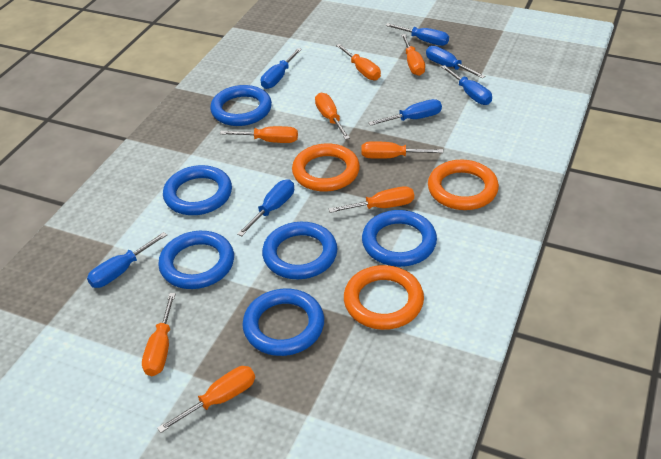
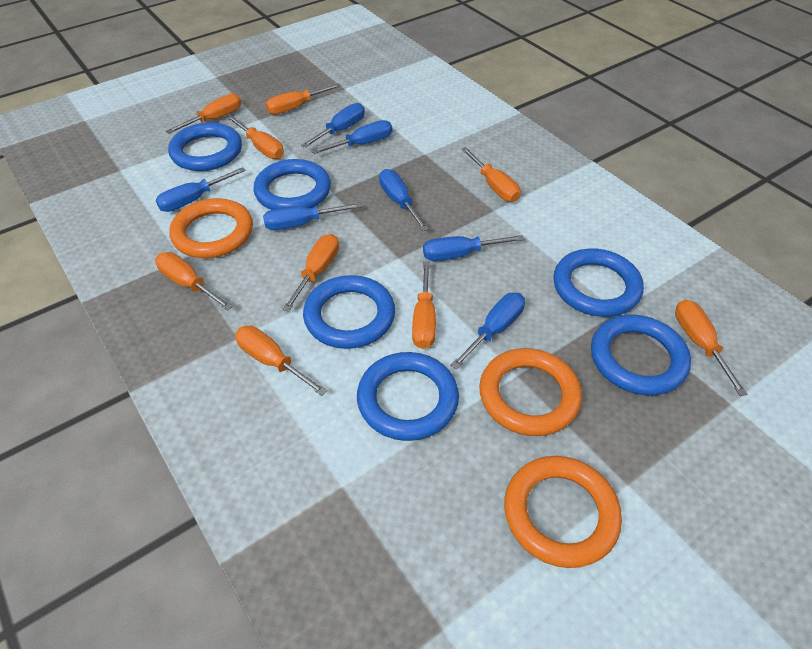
orange screwdriver: 8 -> 9

